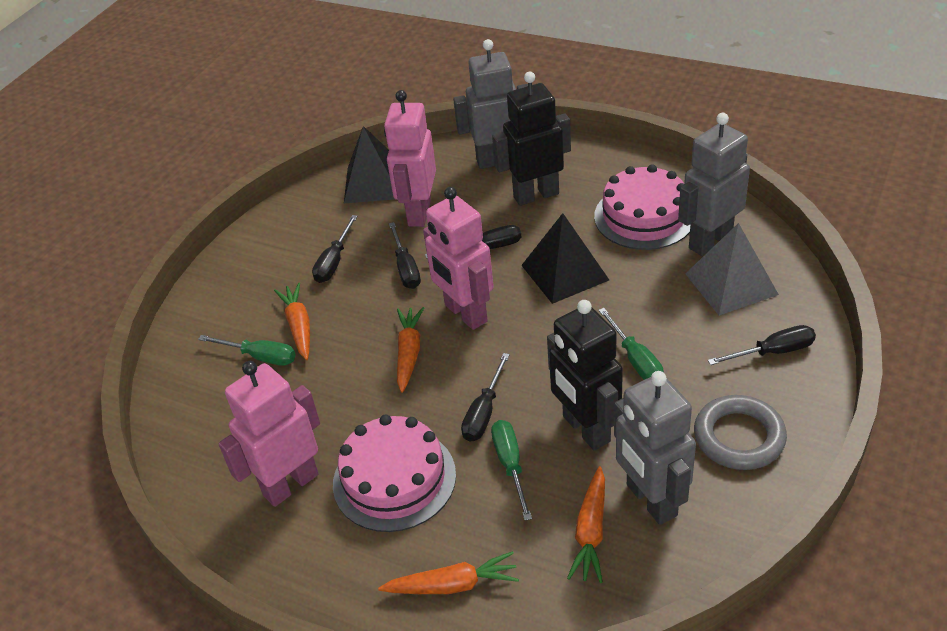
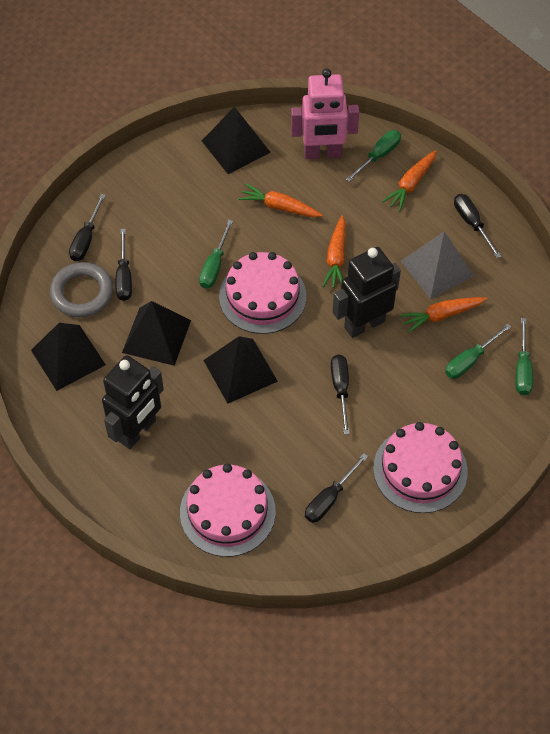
black pyramid: 2 -> 4
green screwdriver: 3 -> 4
grey robot: 3 -> 0
pink cake: 2 -> 3
pink robot: 3 -> 1

